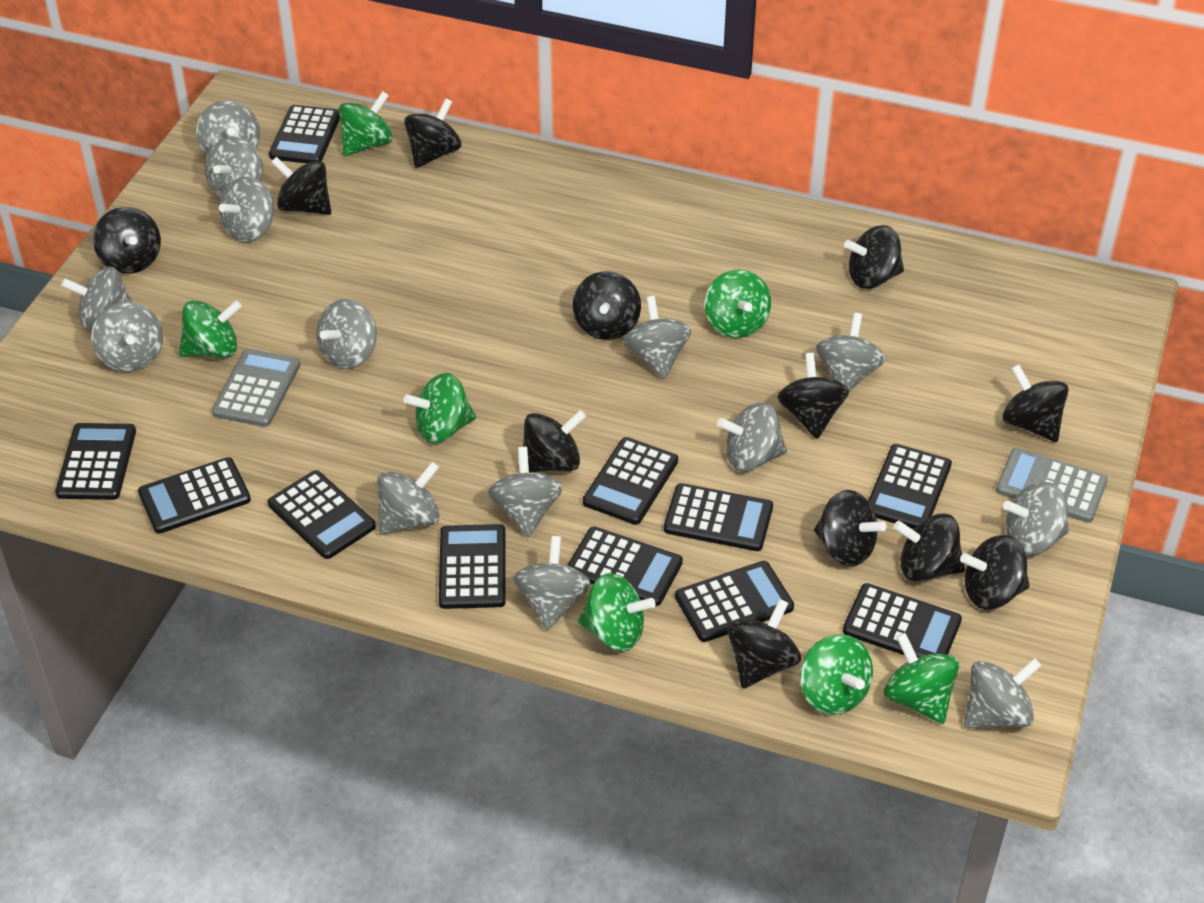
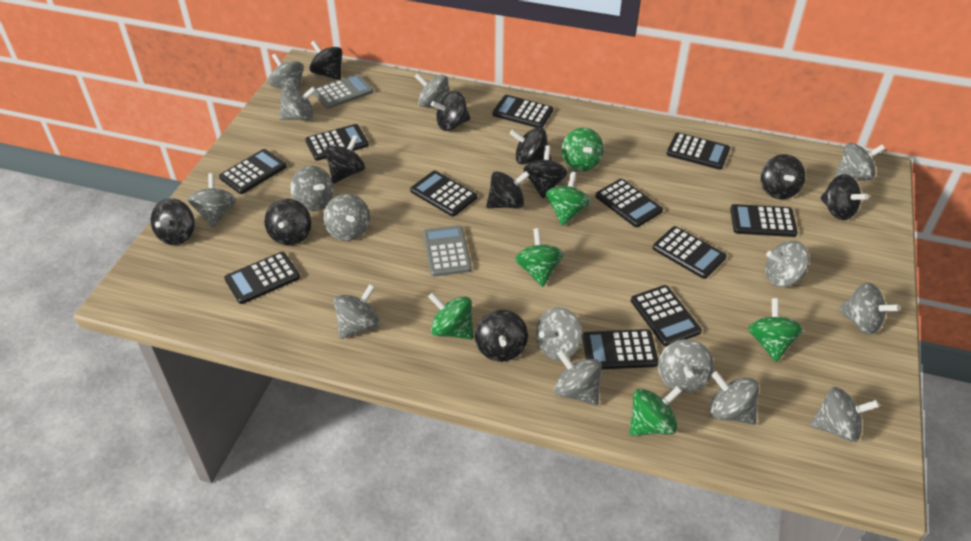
black spinning top: 12 -> 11
green spinning top: 7 -> 6
grey spinning top: 14 -> 15

